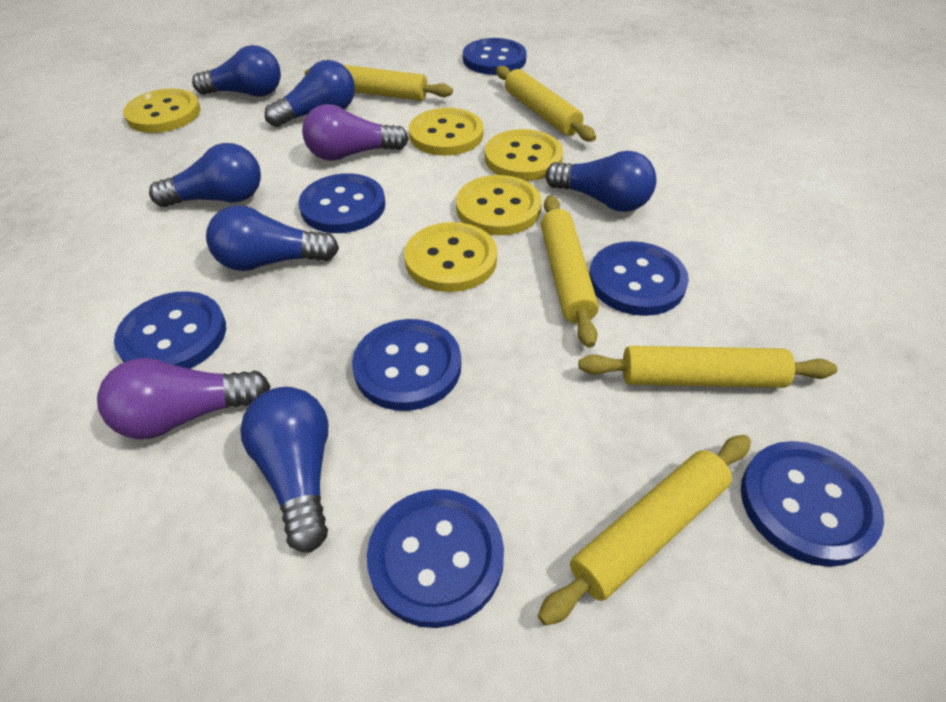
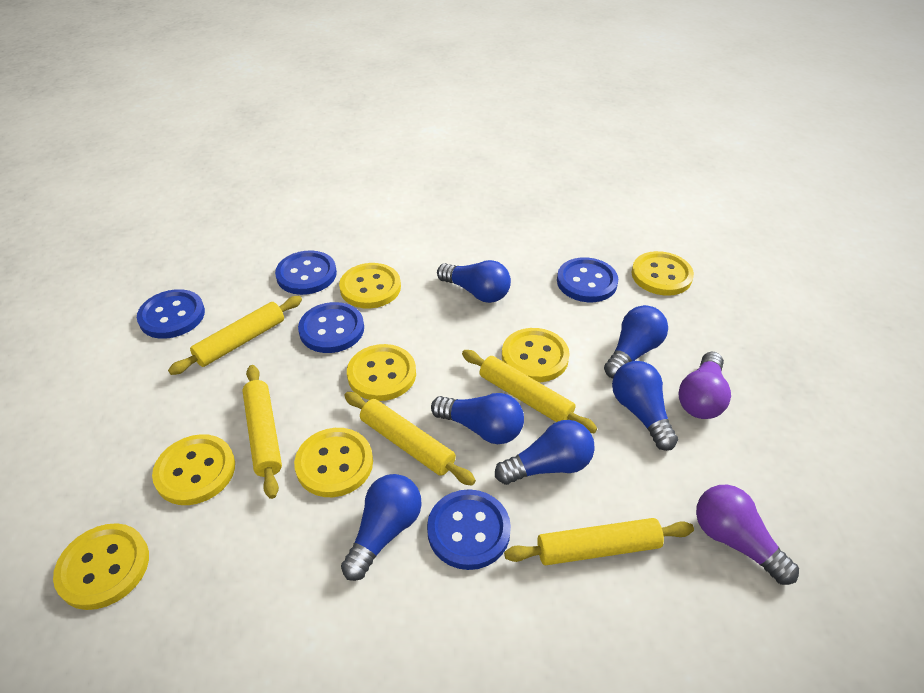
blue button: 7 -> 5
yellow button: 5 -> 7

